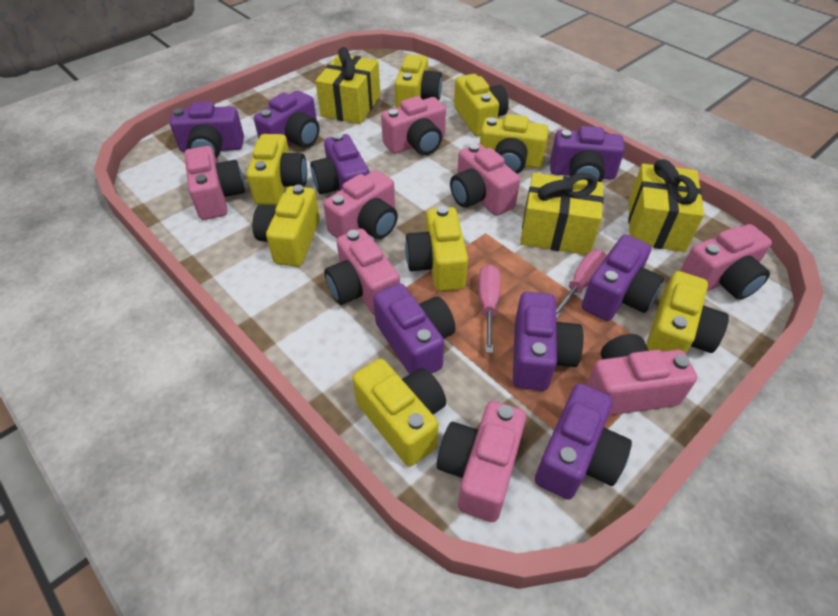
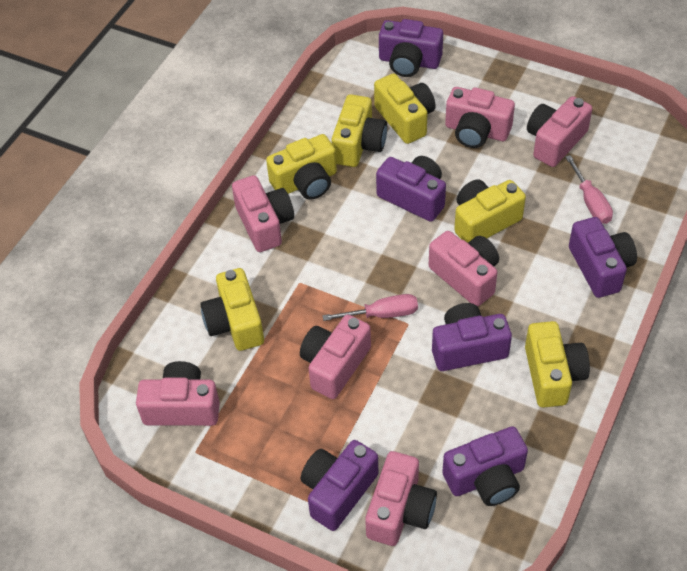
pink camera: 8 -> 7
purple camera: 8 -> 6
yellow camera: 8 -> 6
yellow gift: 3 -> 0

